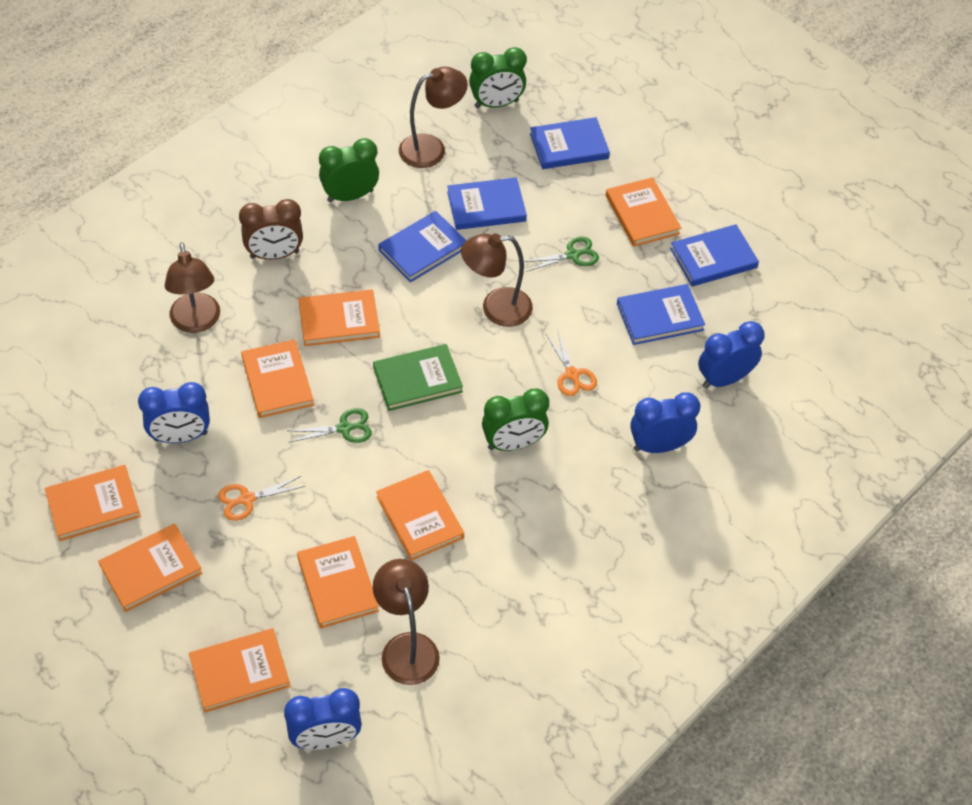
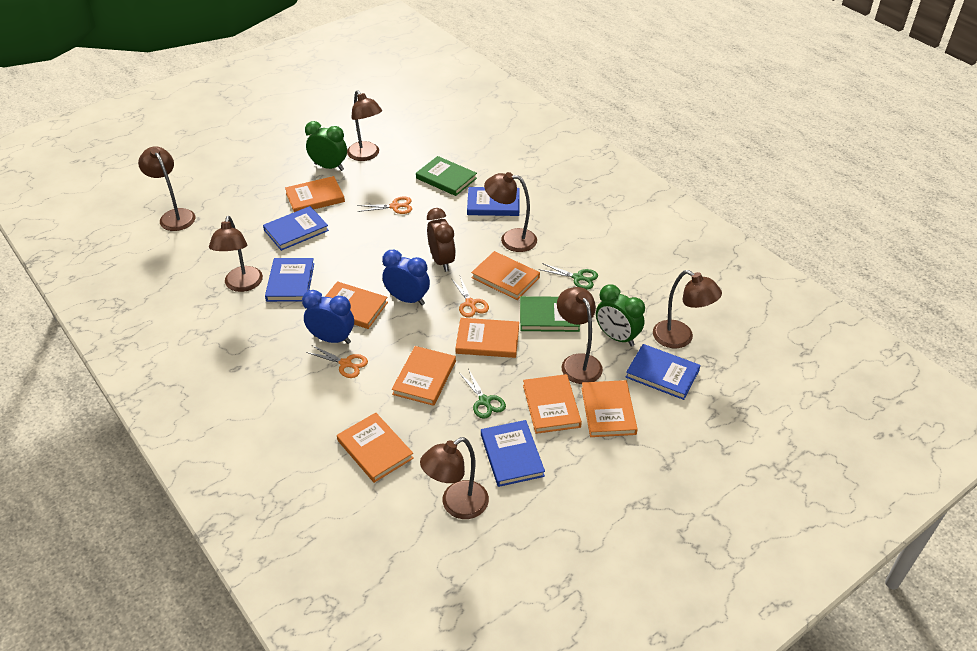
blue clock: 4 -> 2
brown lamp: 4 -> 7
green book: 1 -> 2
green clock: 3 -> 2
orange scissors: 2 -> 3

